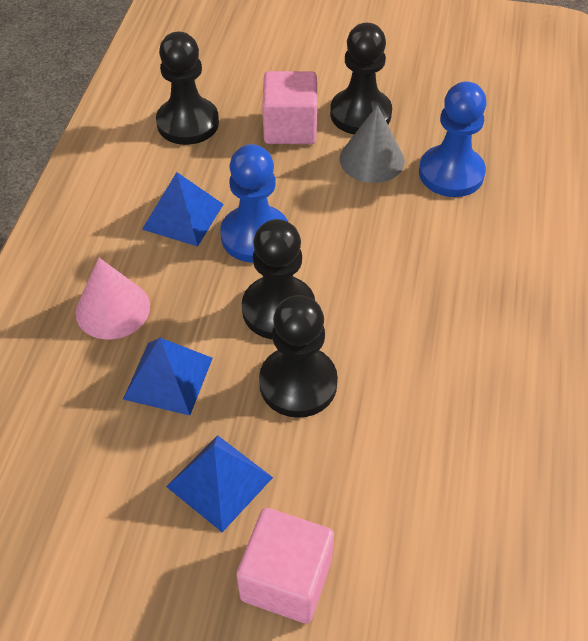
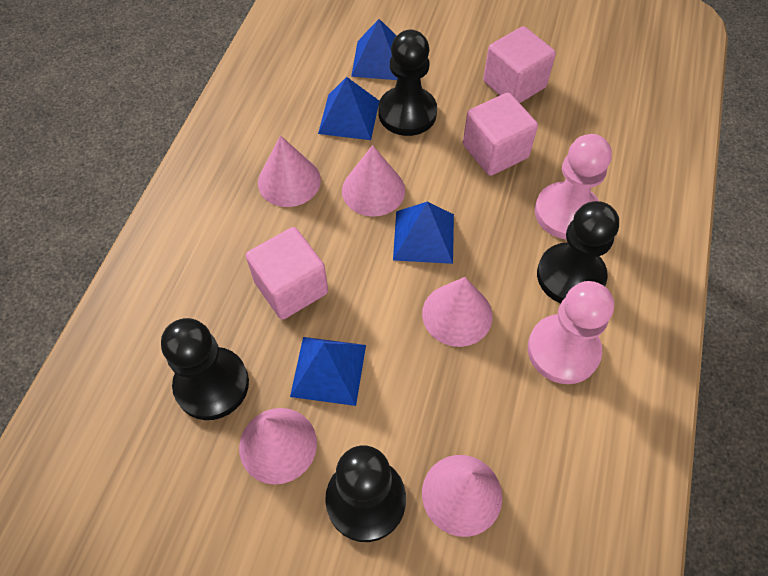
blue pawn: 2 -> 0
blue pyramid: 3 -> 4
grey cone: 1 -> 0
pink cone: 1 -> 5
pink cube: 2 -> 3
pink pawn: 0 -> 2

